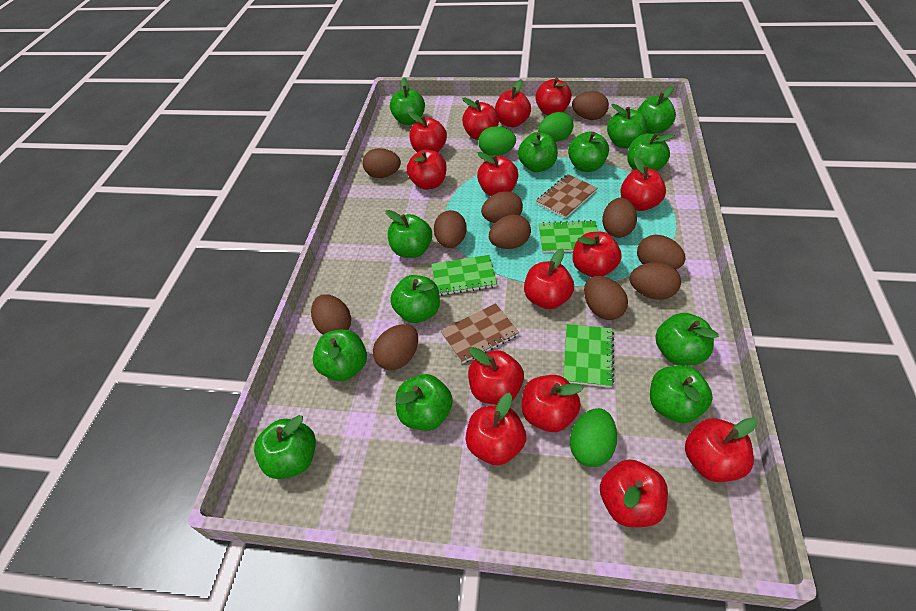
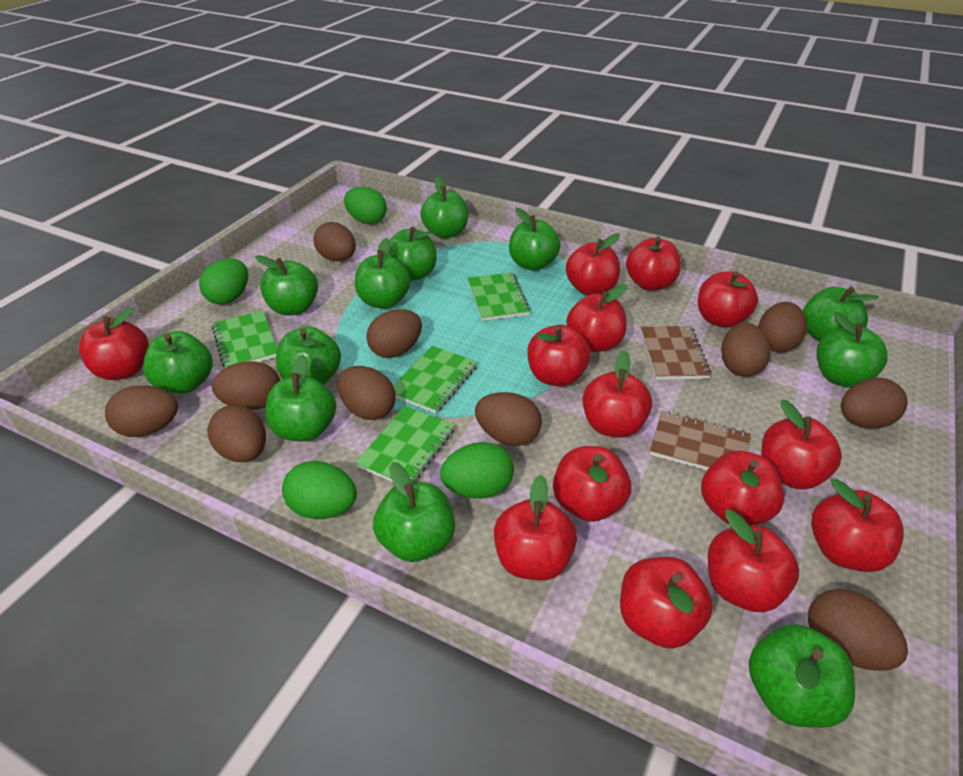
green apple: 13 -> 12
green egg: 3 -> 4
green notebook: 3 -> 4

